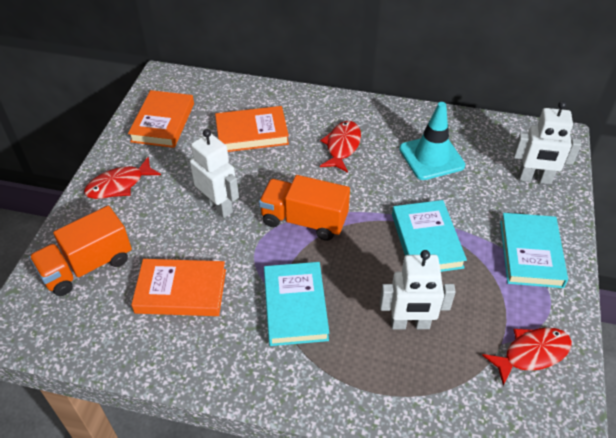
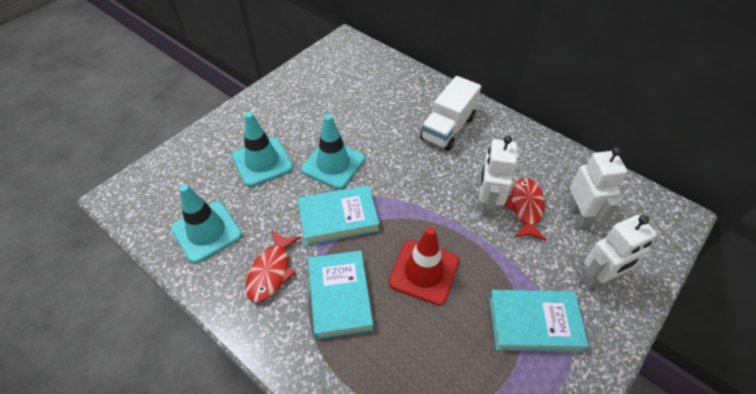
orange book: 3 -> 0
orange truck: 2 -> 0
red fish: 3 -> 2
red traffic cone: 0 -> 1
turquoise traffic cone: 1 -> 3
white truck: 0 -> 1

